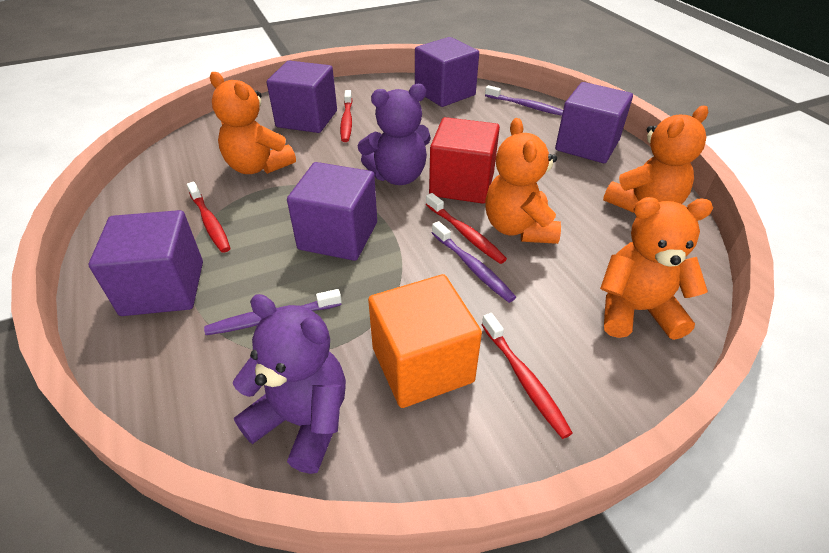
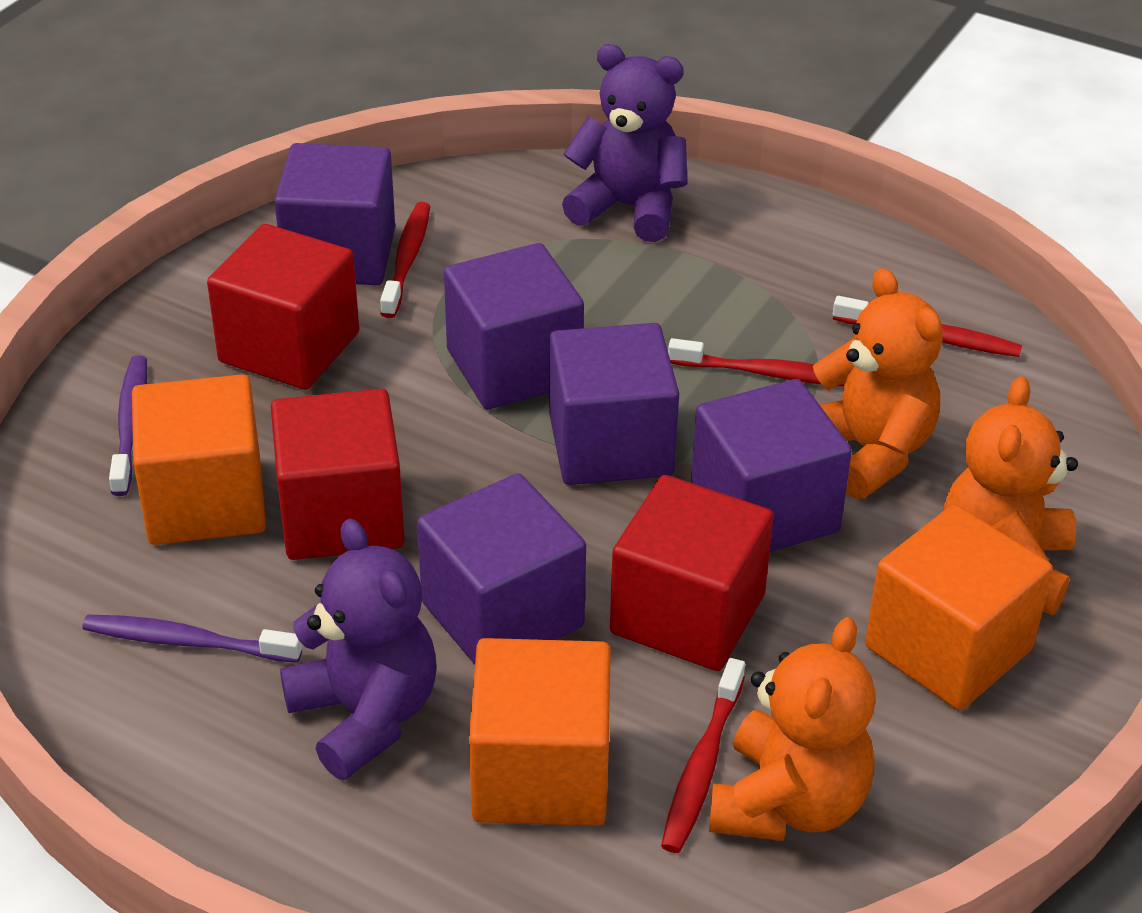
orange cube: 1 -> 3
orange teddy bear: 4 -> 3
purple toothbrush: 3 -> 2
red cube: 1 -> 3

